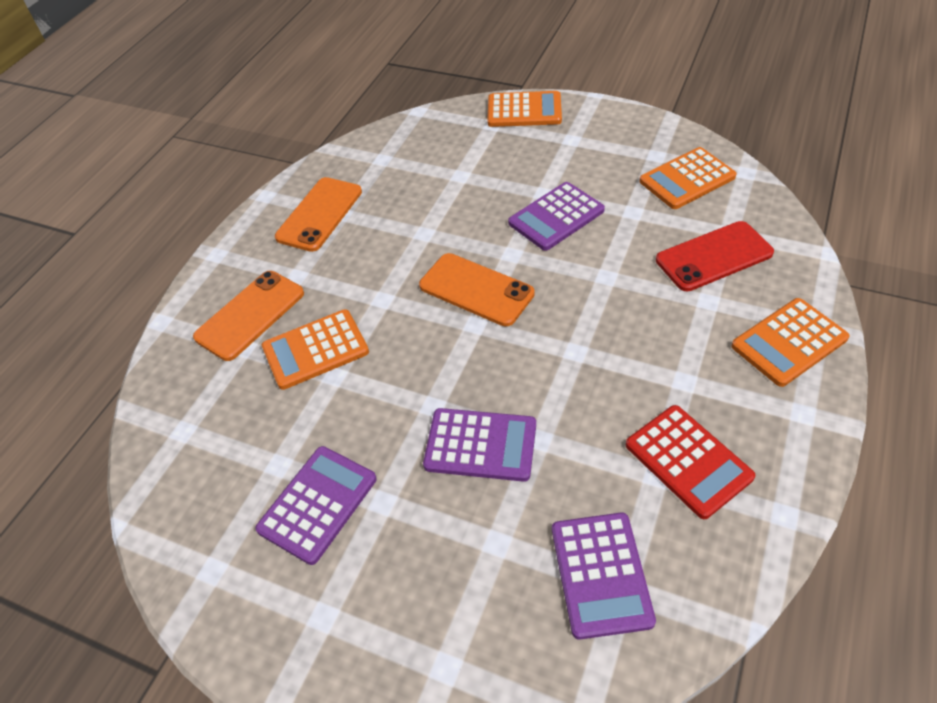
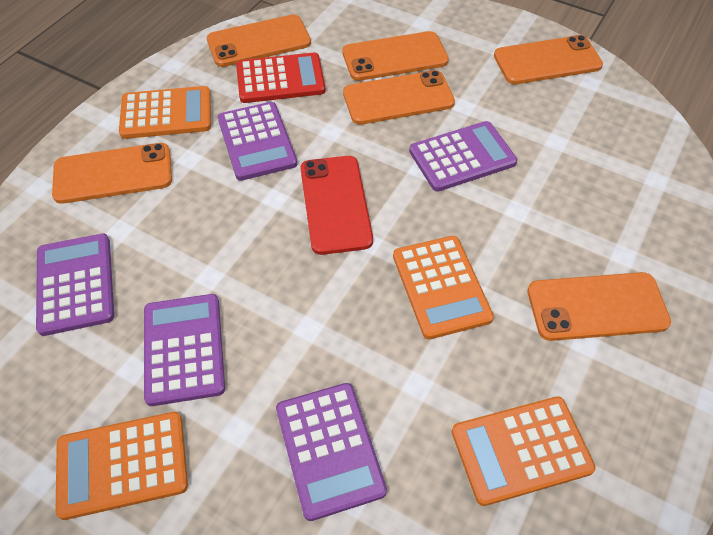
orange phone: 3 -> 6
purple calculator: 4 -> 5

